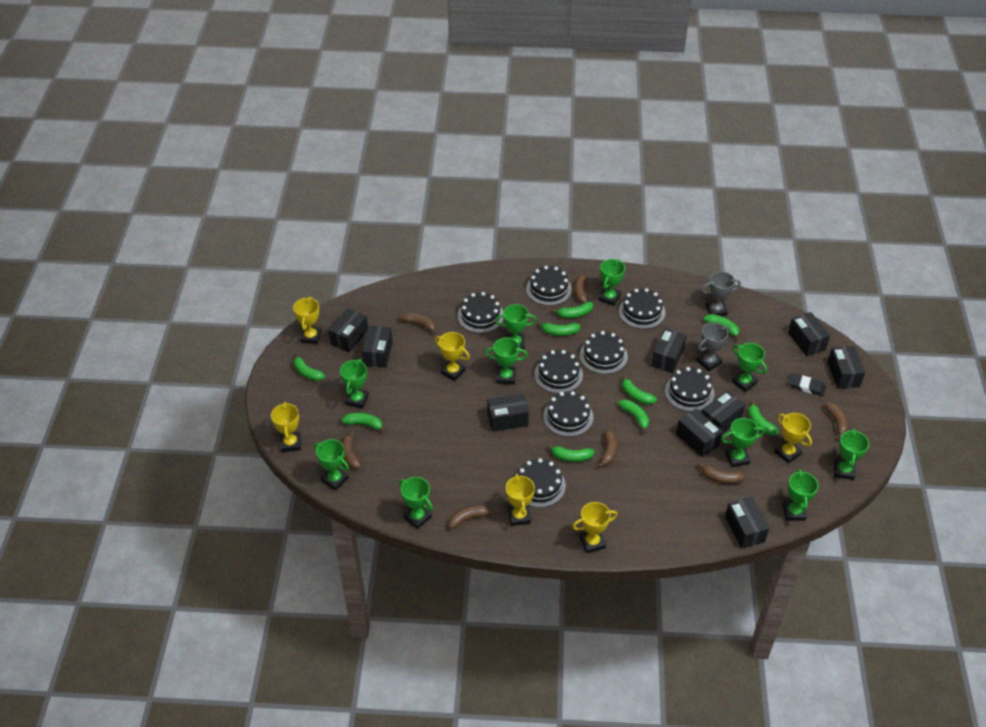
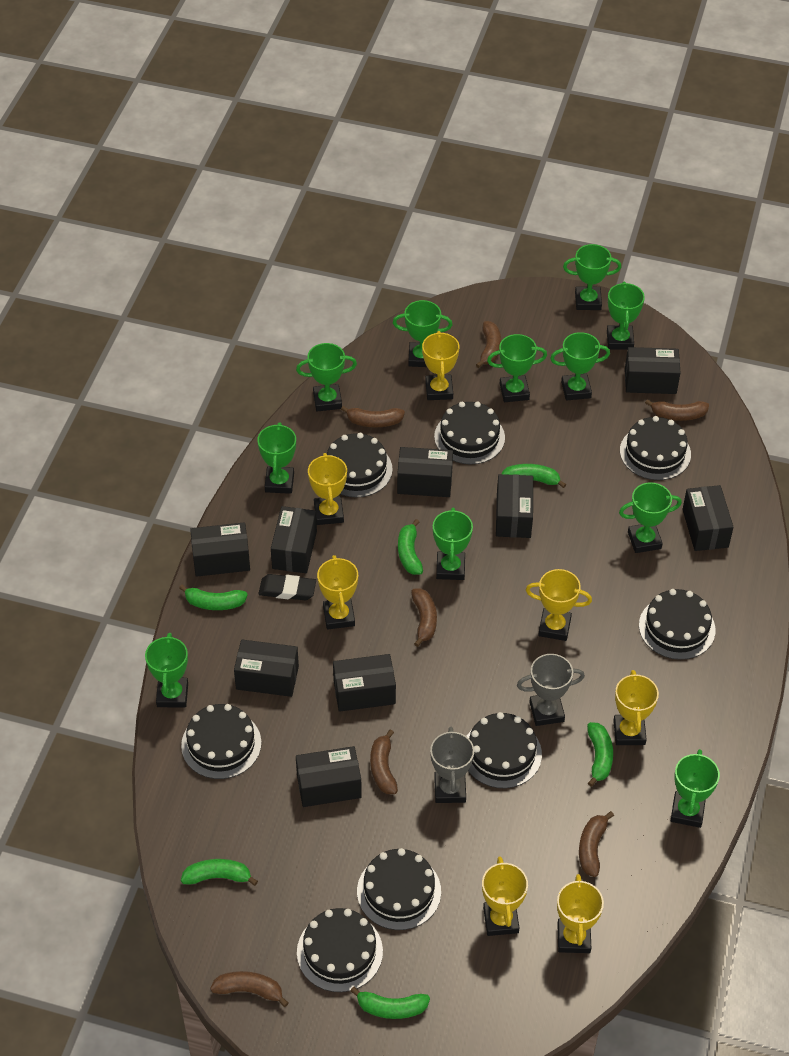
green banana: 9 -> 6
green trophy: 10 -> 11
yellow trophy: 6 -> 7

